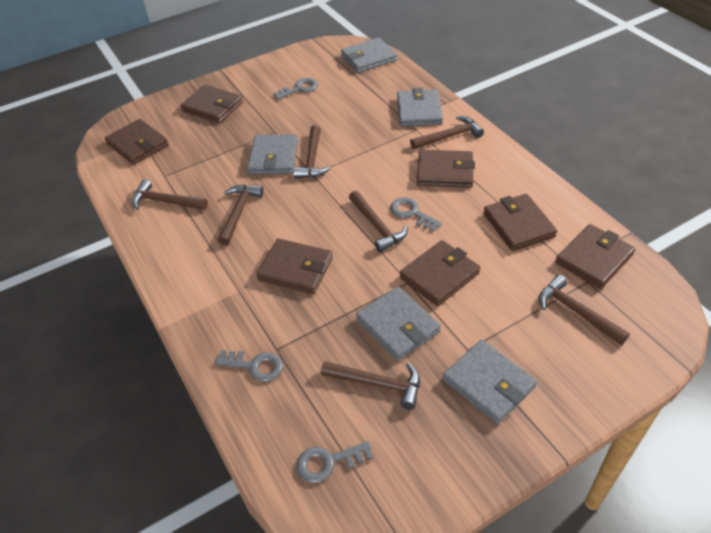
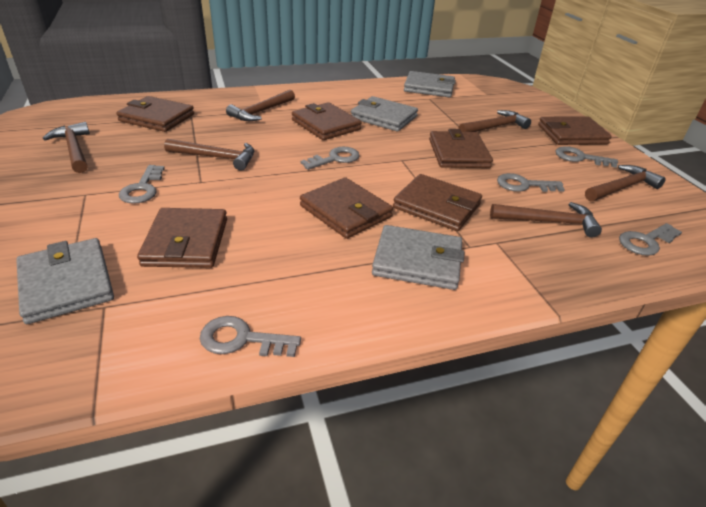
brown hammer: 7 -> 6
grey key: 4 -> 6
grey wallet: 5 -> 4

